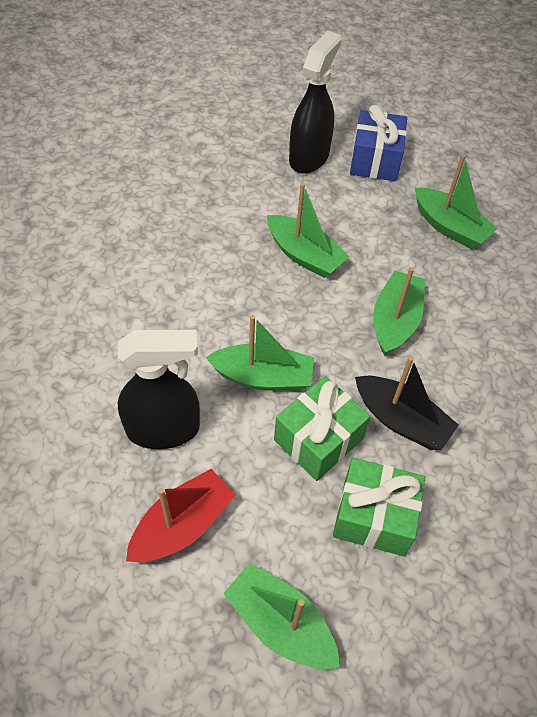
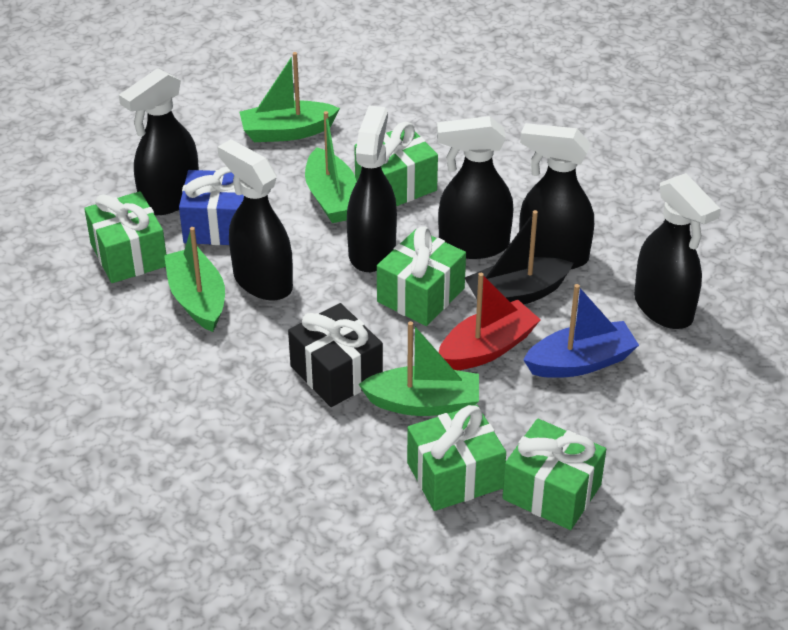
black gift: 0 -> 1
black spray bottle: 2 -> 6
blue boat: 0 -> 1
green boat: 5 -> 4
green gift: 2 -> 5

